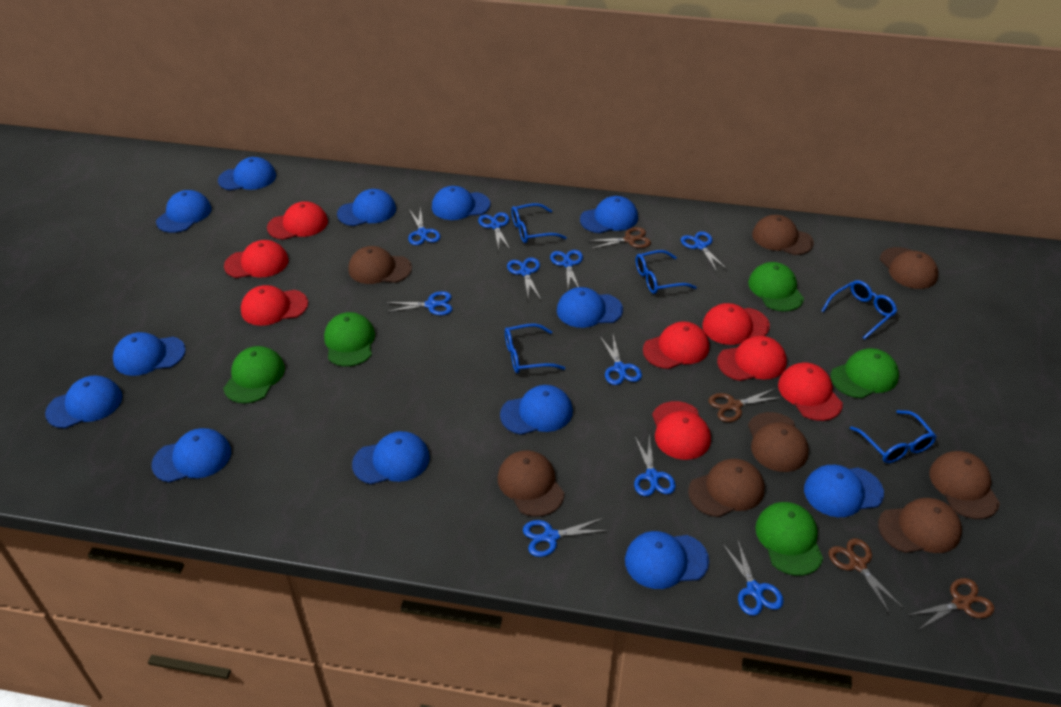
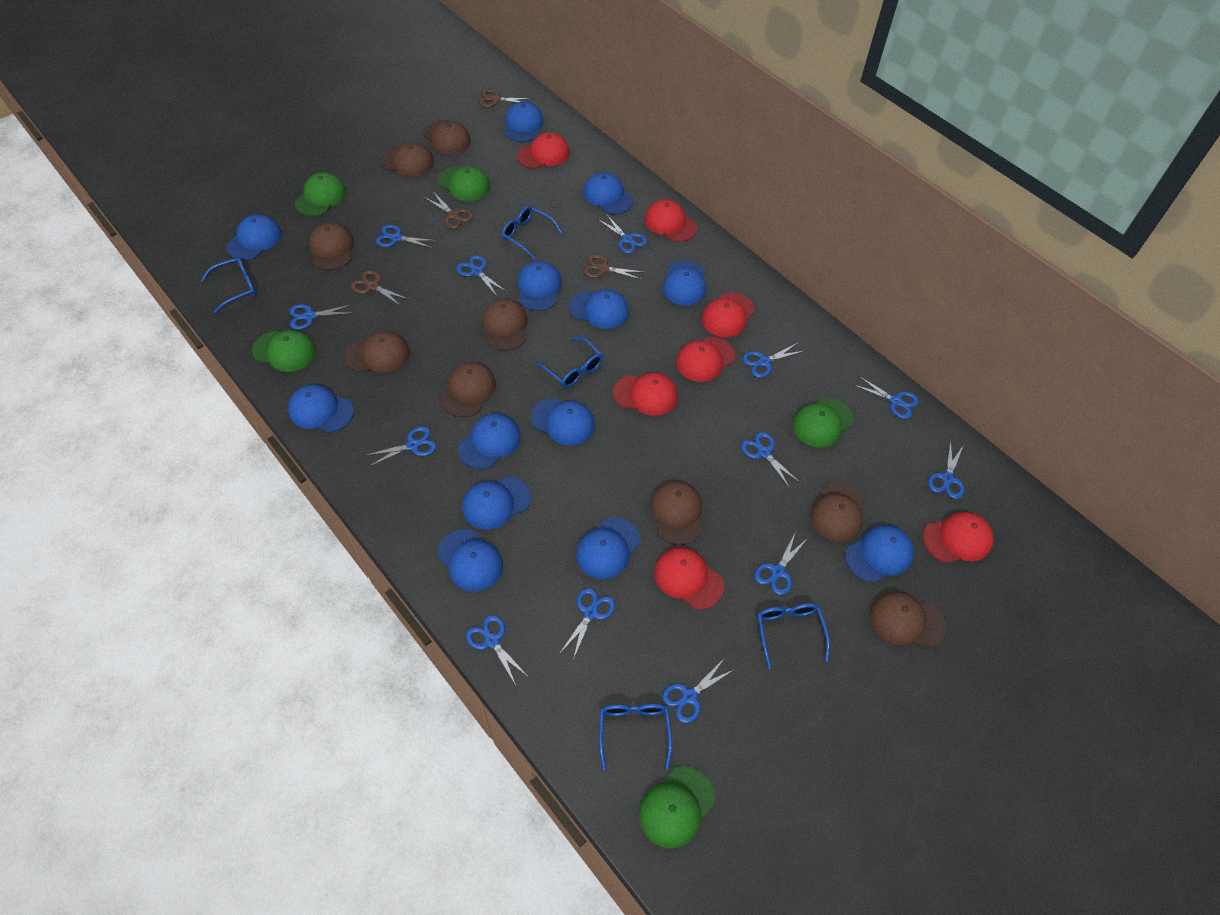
blue scissors: 10 -> 13
brown cap: 8 -> 9
red cap: 8 -> 7

